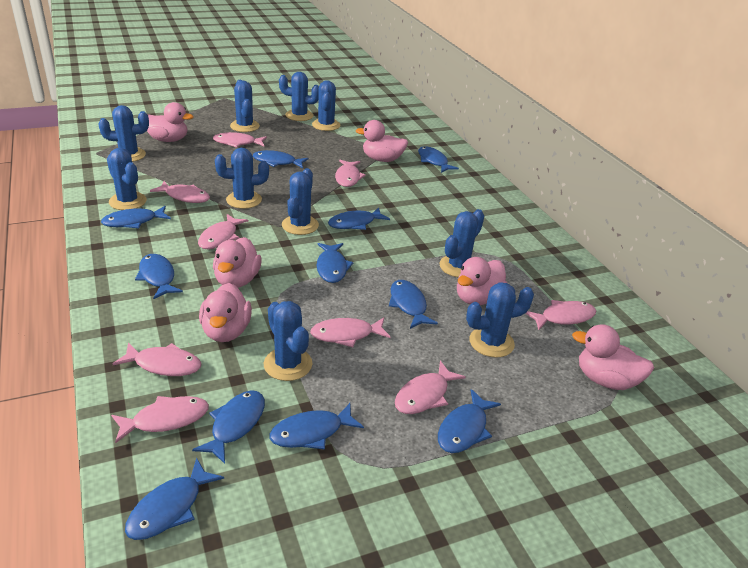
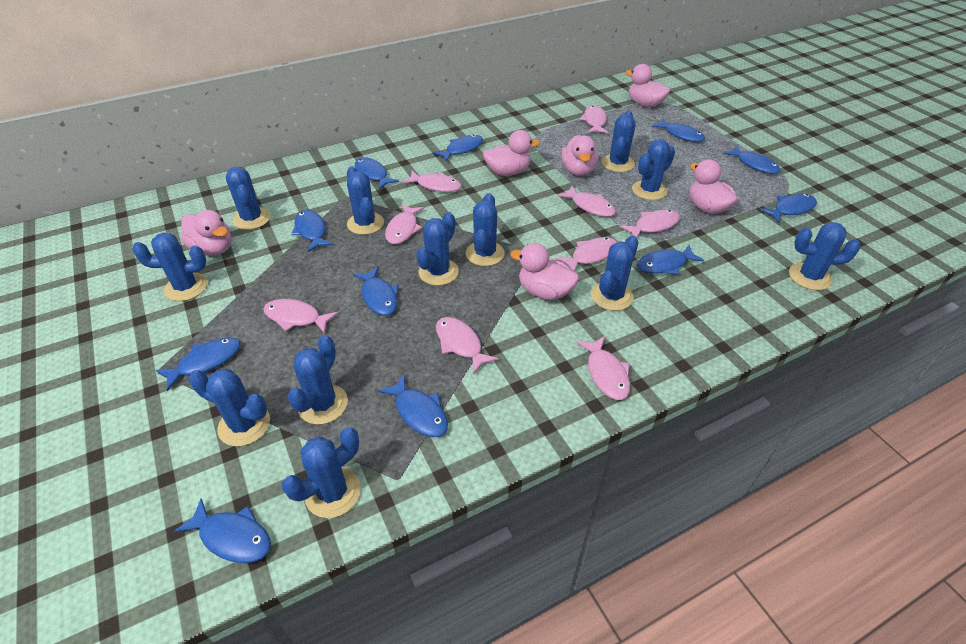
blue cactus: 10 -> 12

